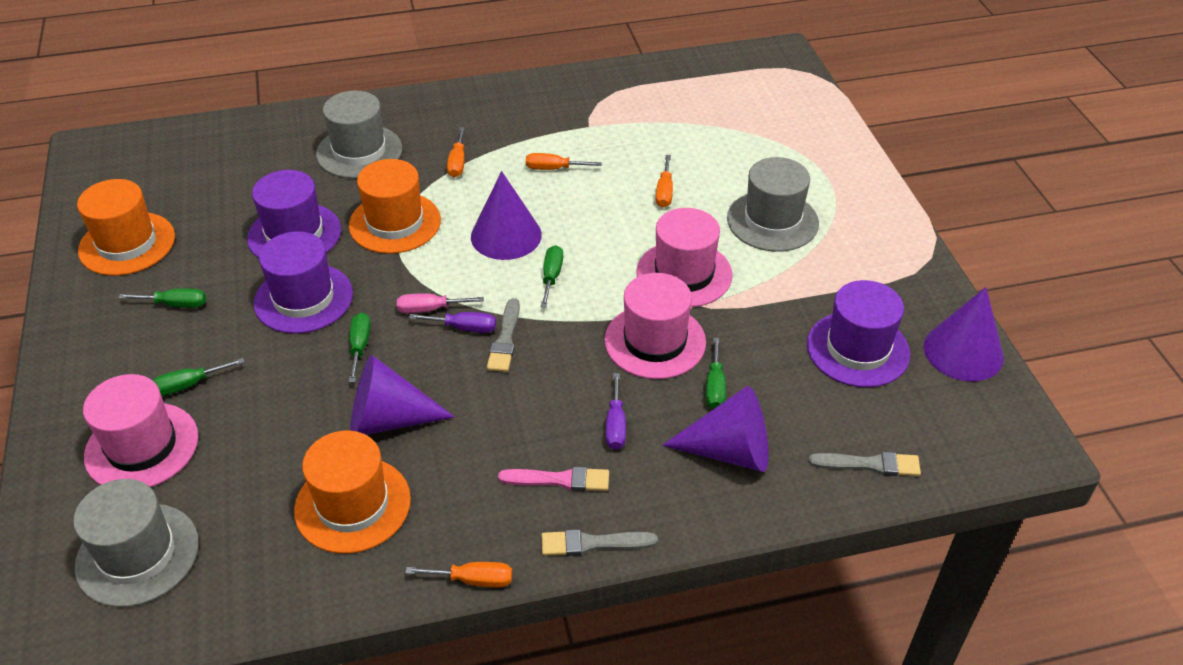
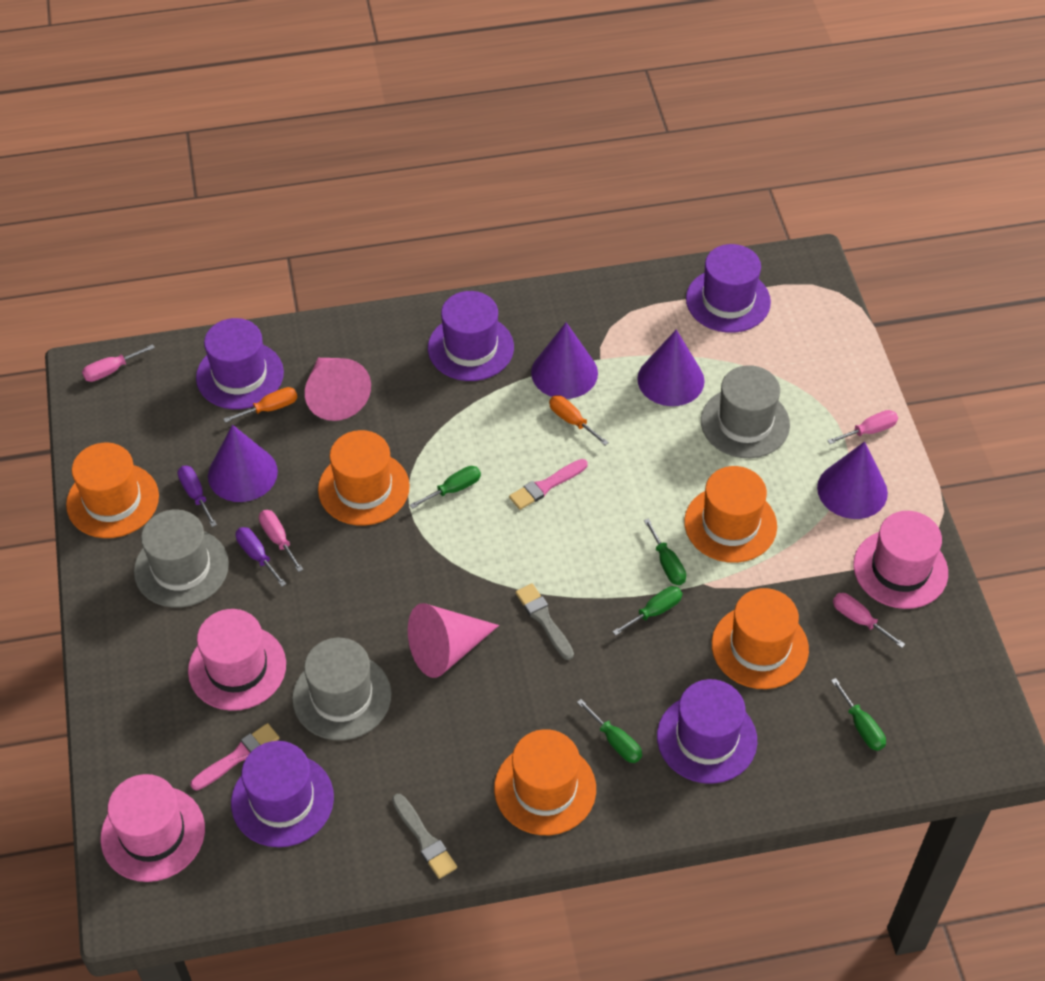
grey brush: 3 -> 2
orange hat: 3 -> 5
orange screwdriver: 4 -> 2
pink brush: 1 -> 2
pink cone: 0 -> 2
pink screwdriver: 1 -> 4
purple hat: 3 -> 5

